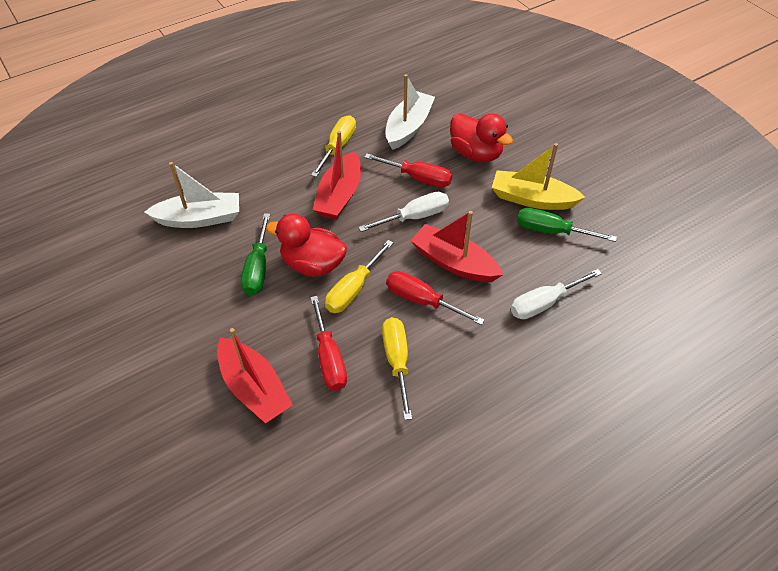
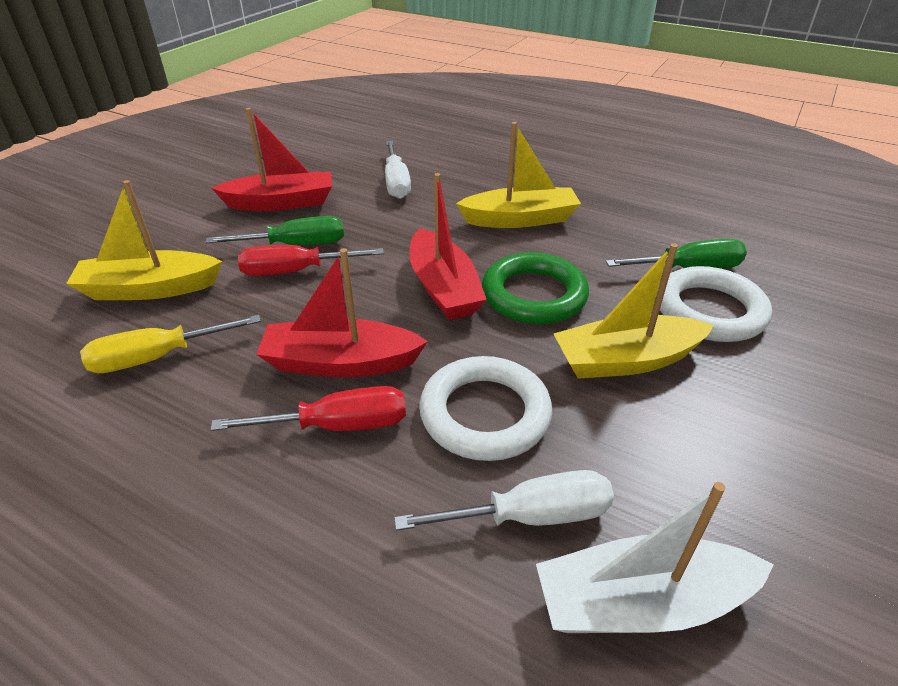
green ring: 0 -> 1
red duck: 2 -> 0
red screwdriver: 3 -> 2
white boat: 2 -> 1
white ring: 0 -> 2
yellow boat: 1 -> 3
yellow screwdriver: 3 -> 1

